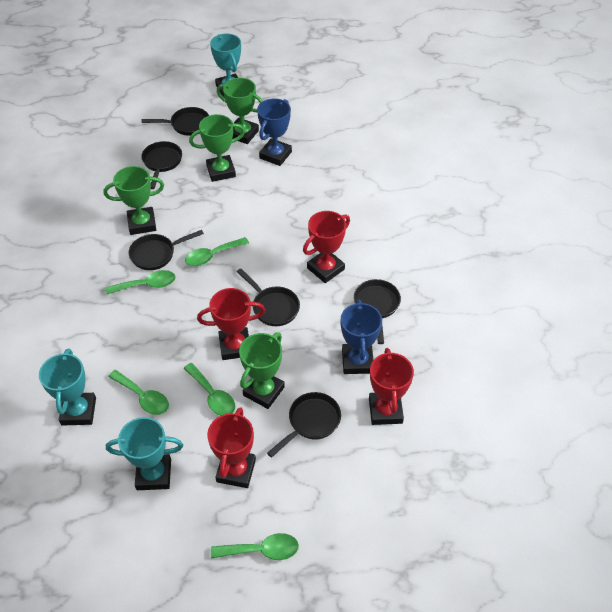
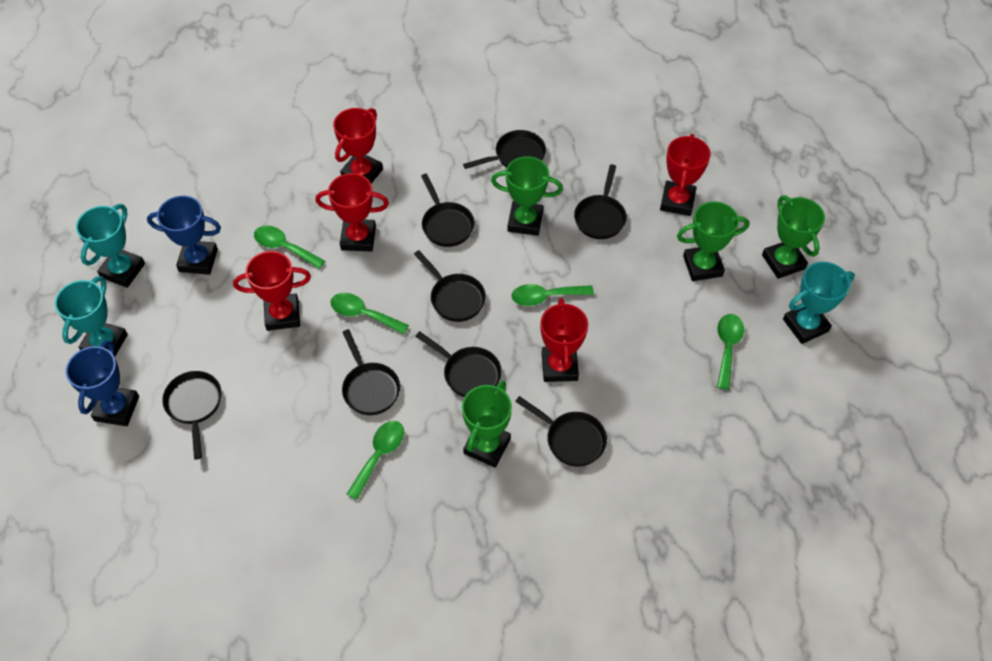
black pan: 6 -> 8
red trophy: 4 -> 5

